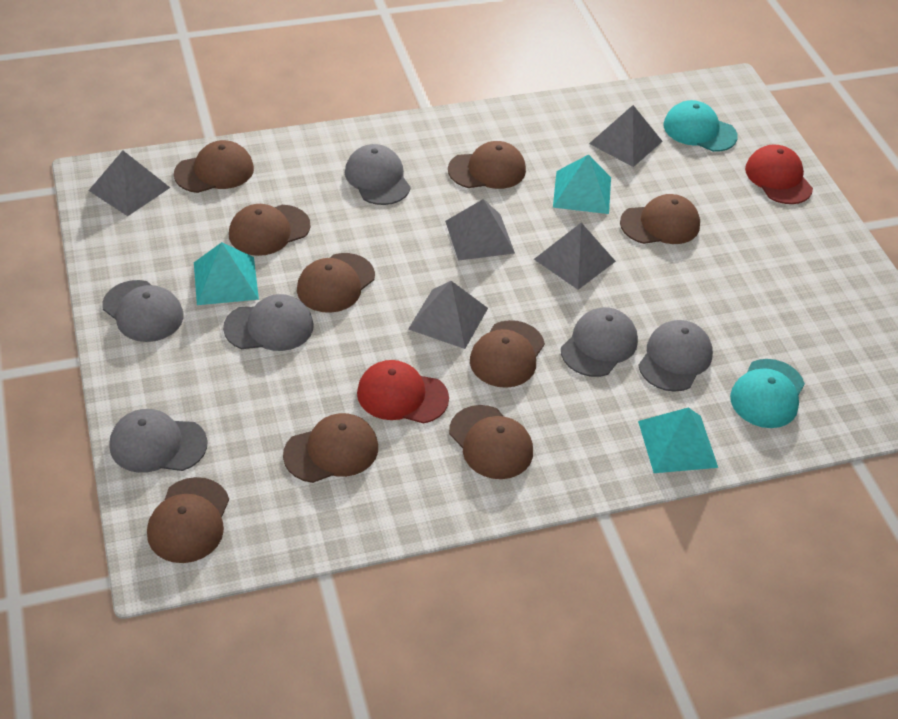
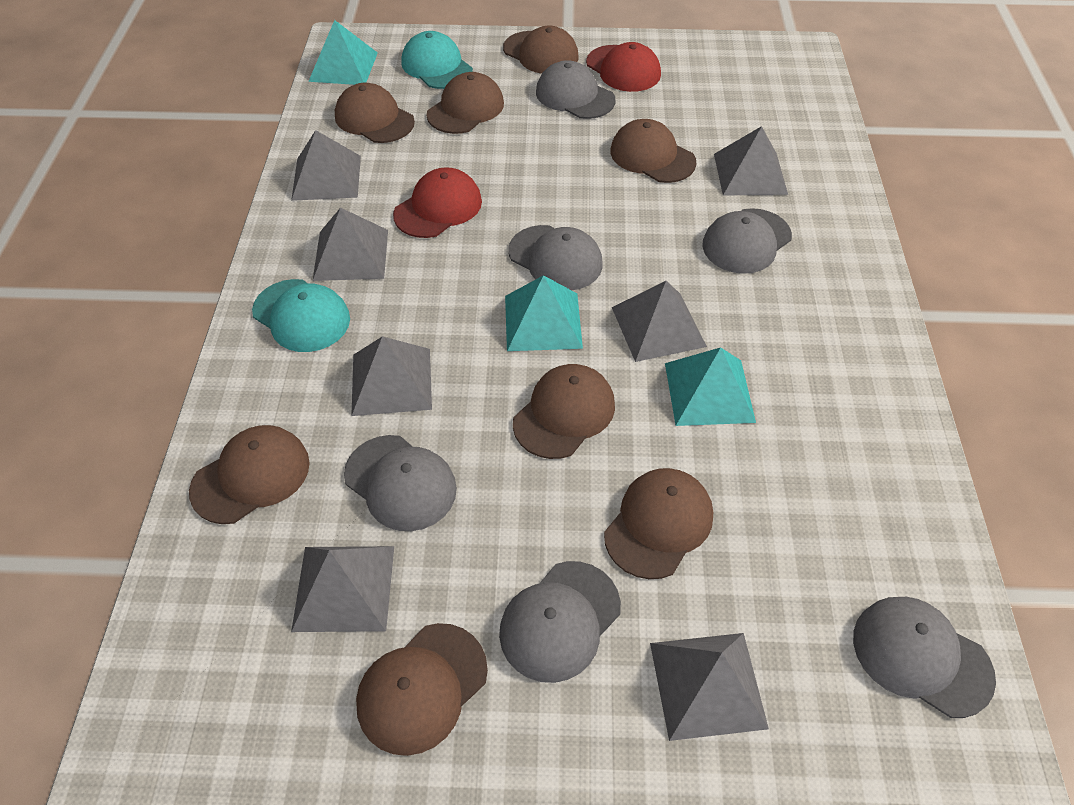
brown cap: 9 -> 8
grey pyramid: 5 -> 7

